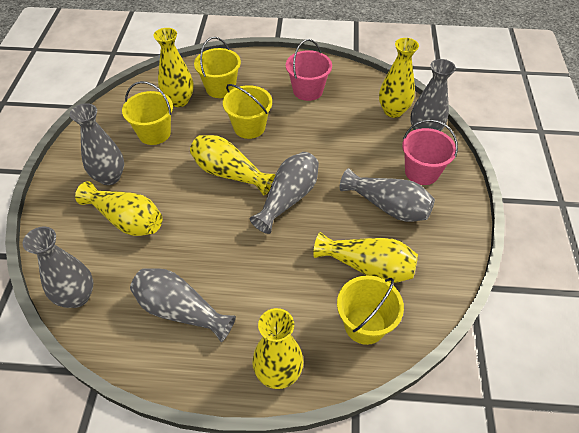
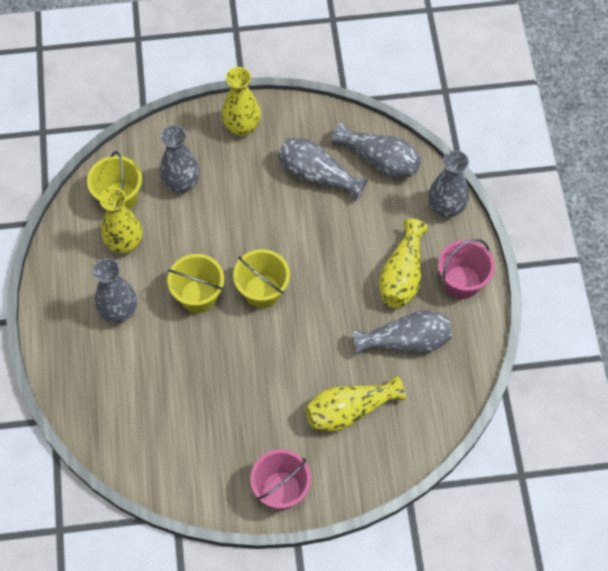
yellow bucket: 4 -> 3
yellow vase: 6 -> 4

